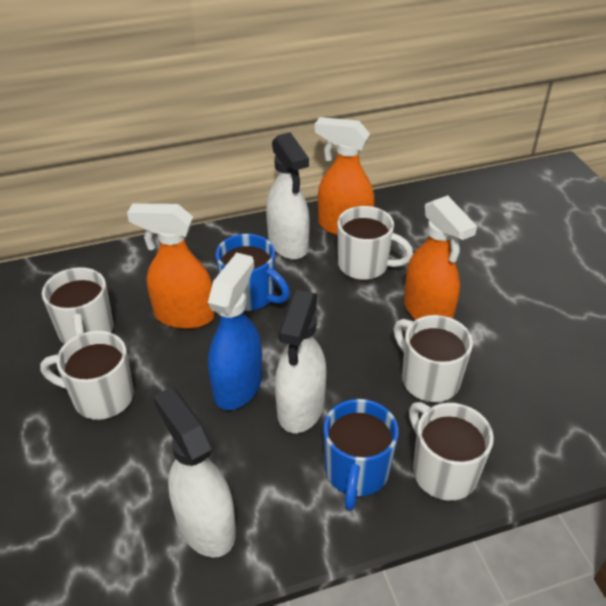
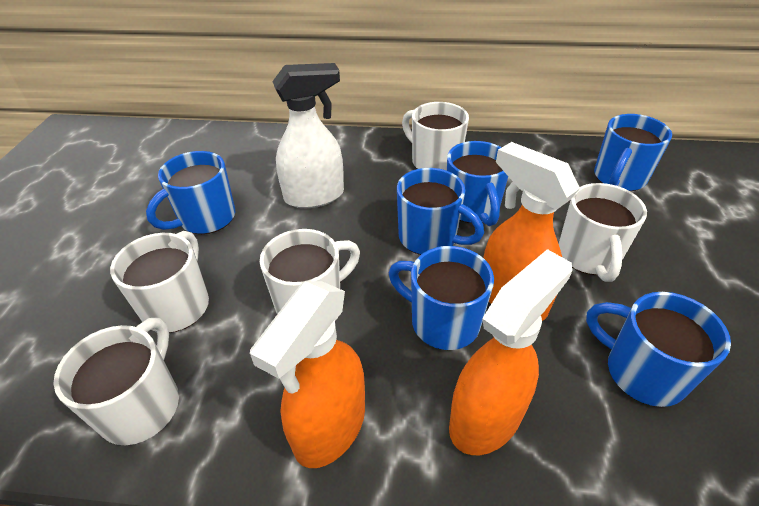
blue mug: 2 -> 6
blue spray bottle: 1 -> 0
white spray bottle: 3 -> 1

